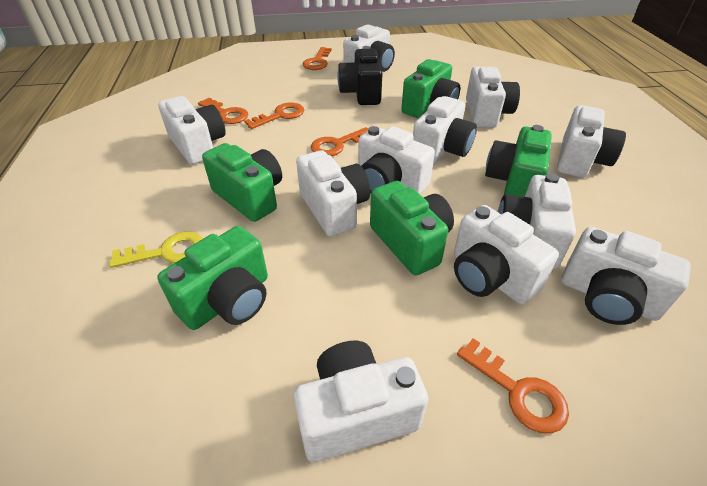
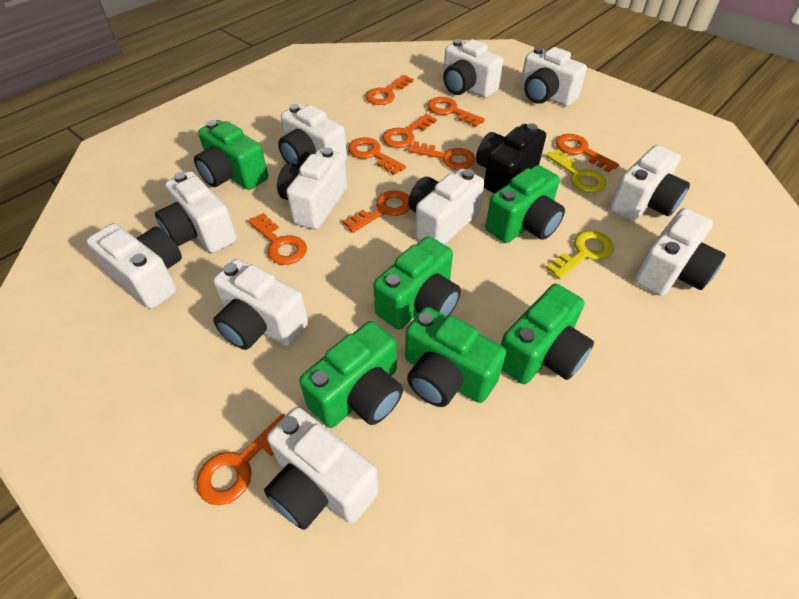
green camera: 5 -> 6
orange key: 5 -> 9
yellow key: 1 -> 2

